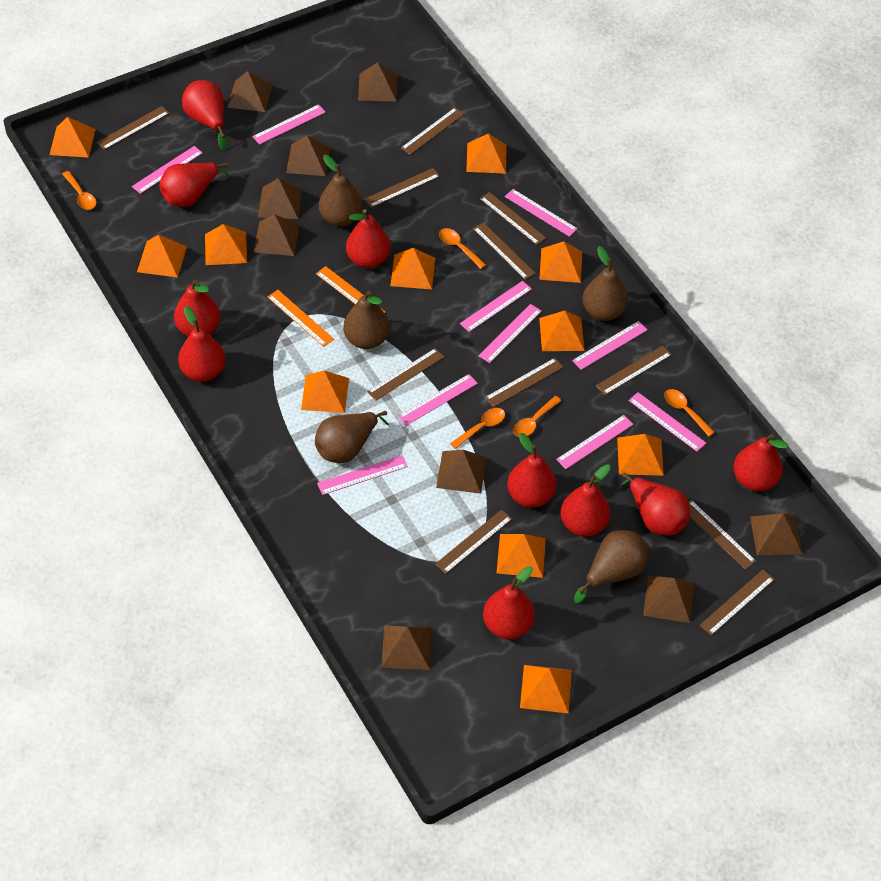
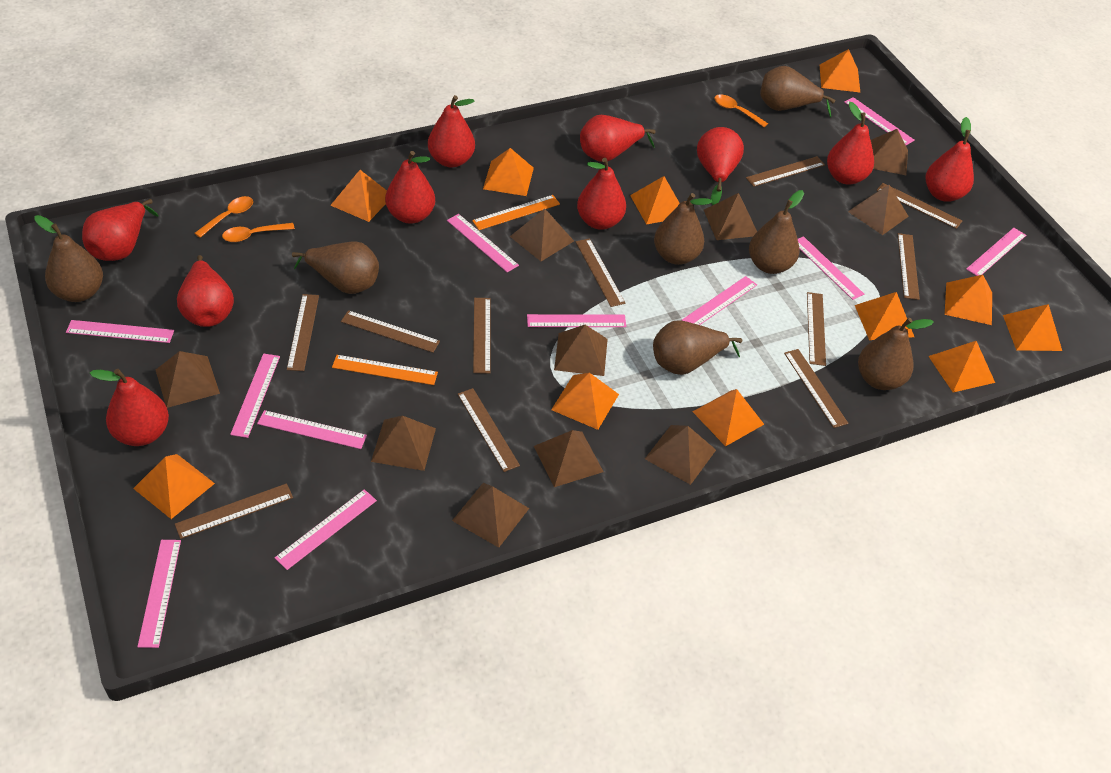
brown pear: 5 -> 7
brown pyramid: 9 -> 10
orange spoon: 5 -> 3
pink ruler: 10 -> 11

